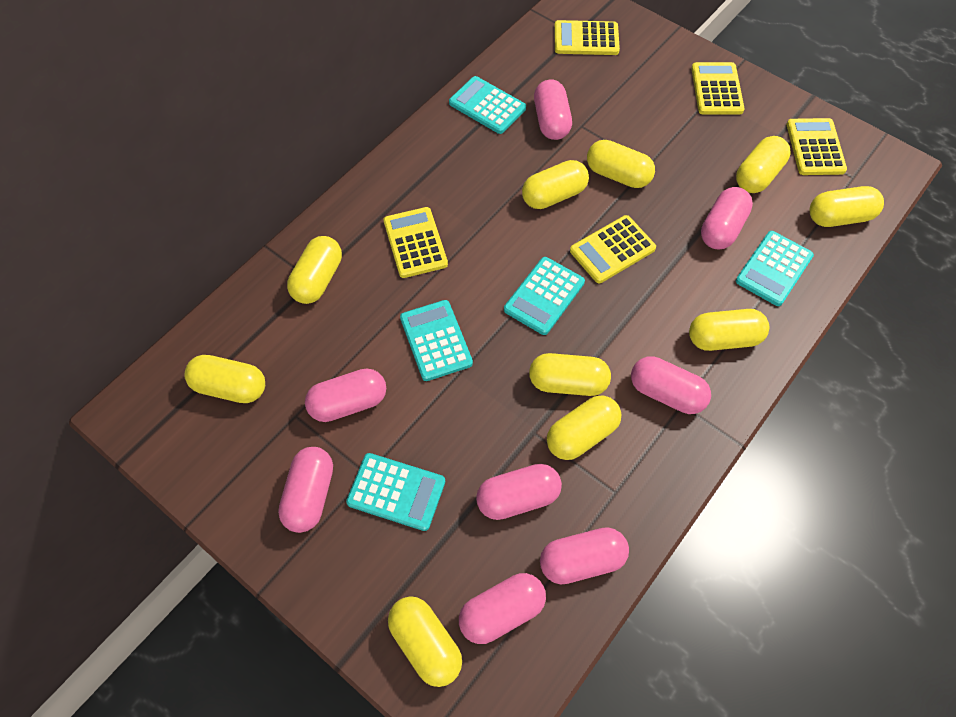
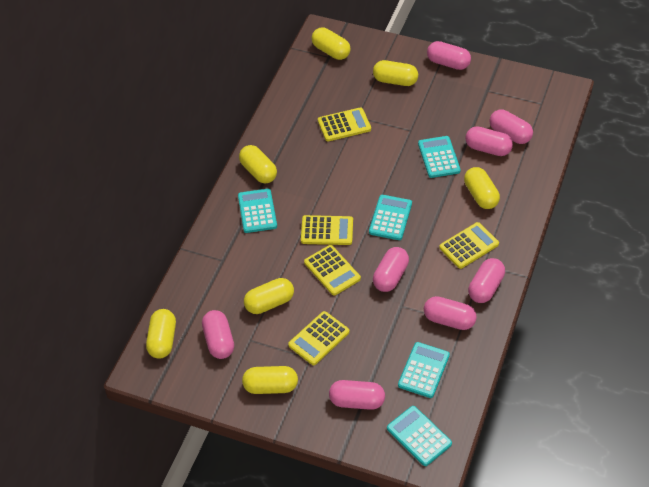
yellow capsule: 10 -> 7

